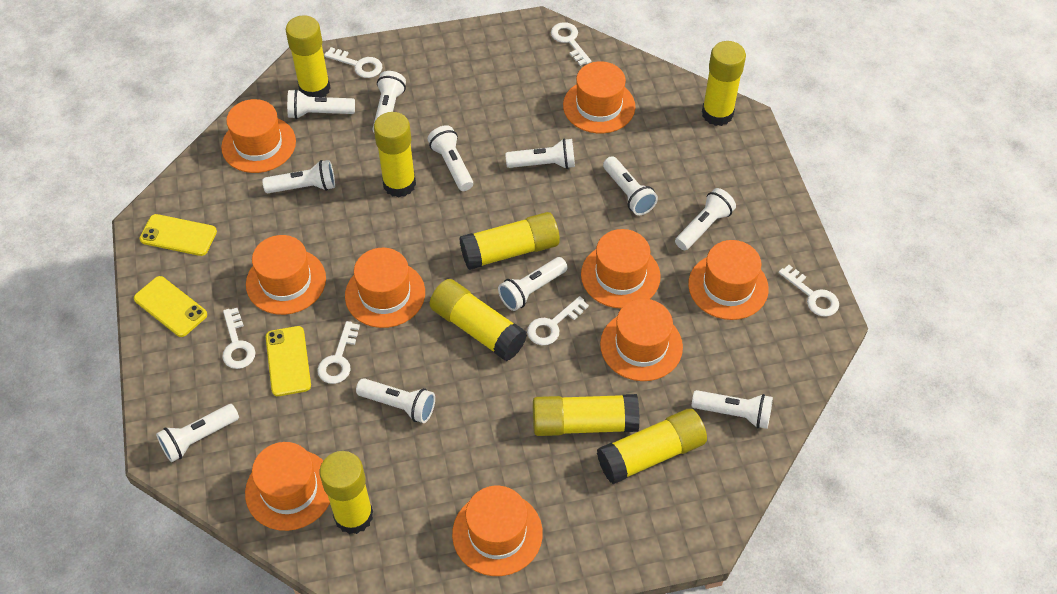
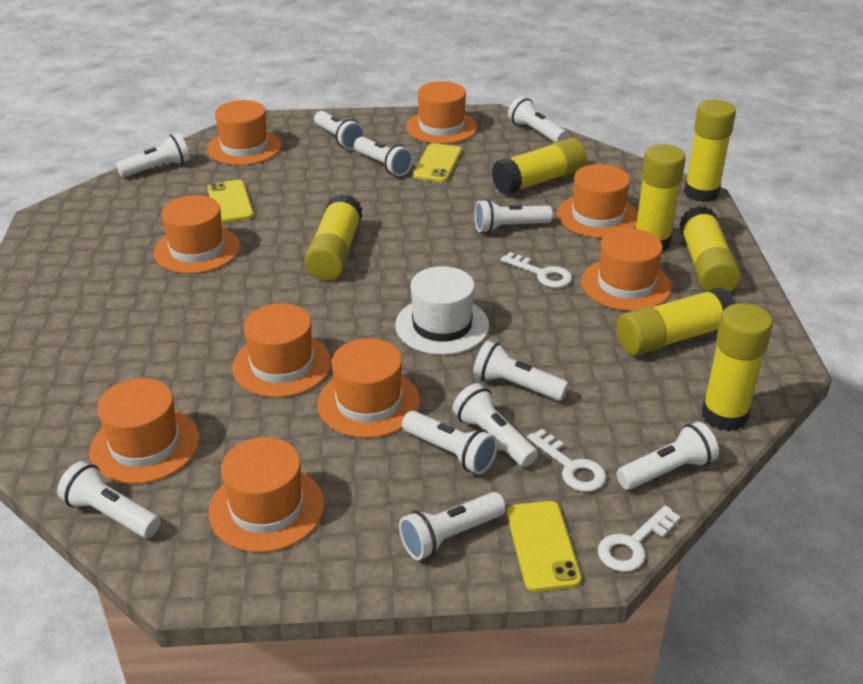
white hat: 0 -> 1
white key: 6 -> 3
yellow glue stick: 8 -> 7

